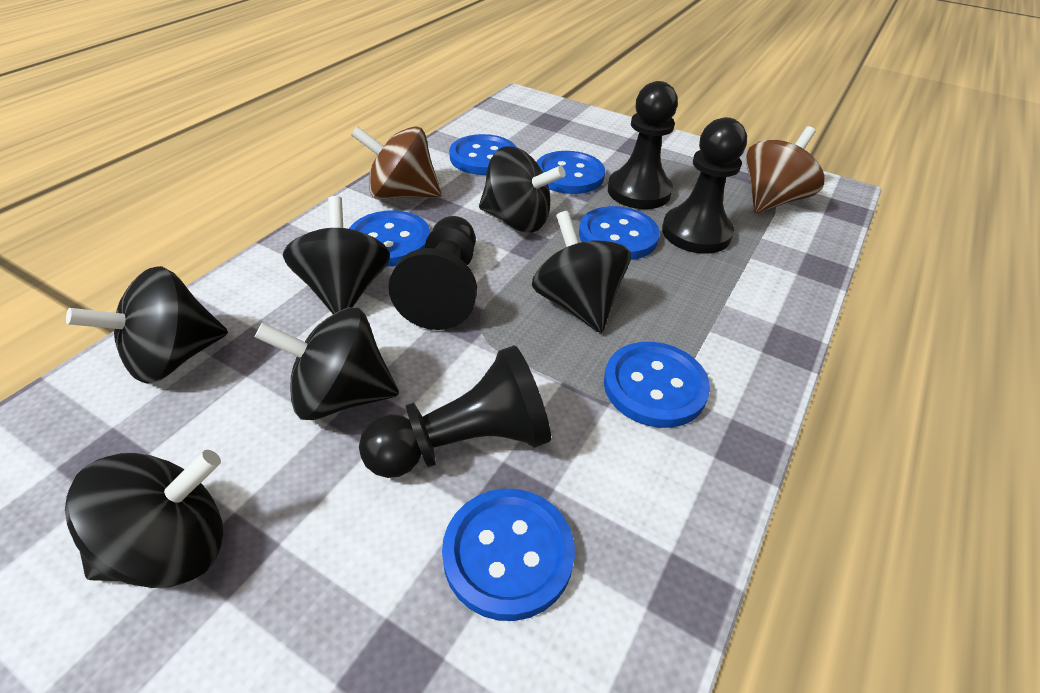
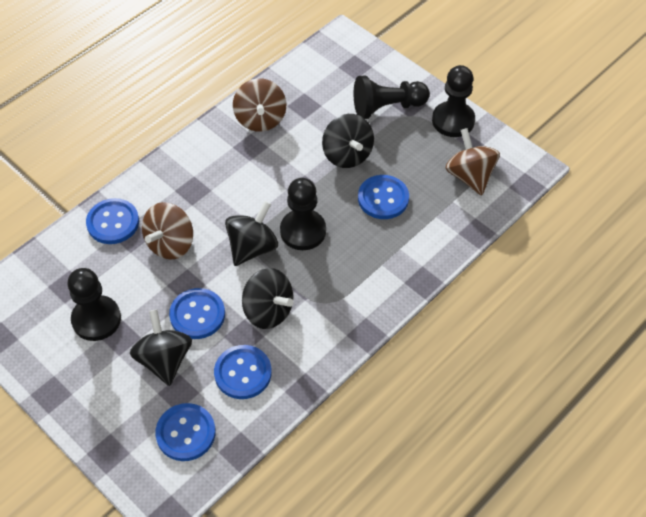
black spinning top: 6 -> 4
blue button: 6 -> 5
brown spinning top: 2 -> 3

